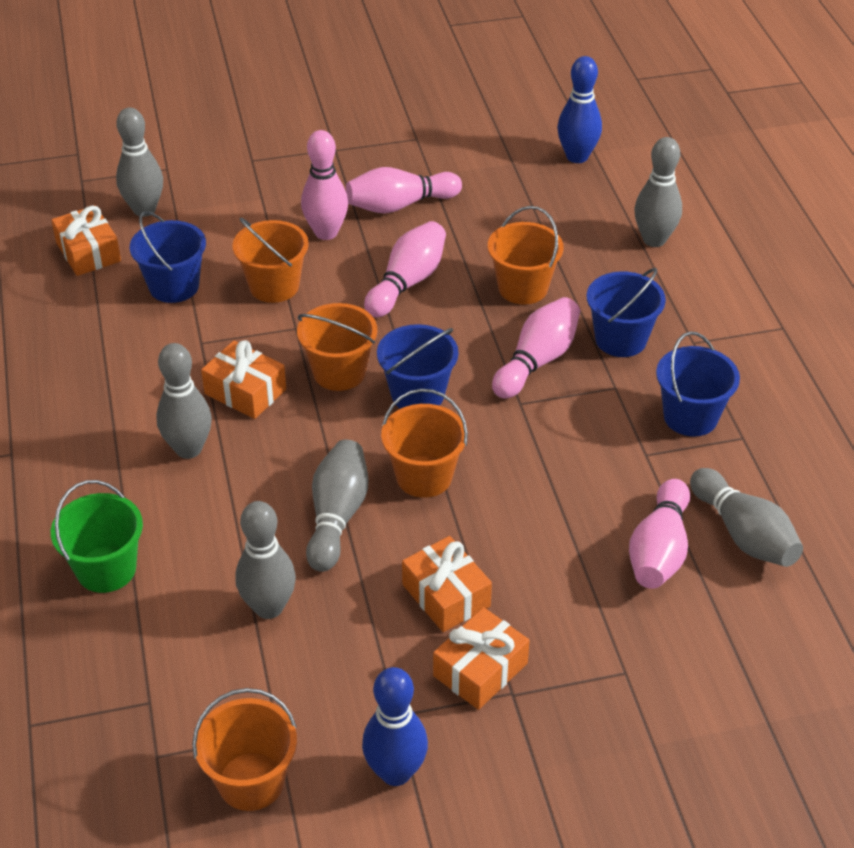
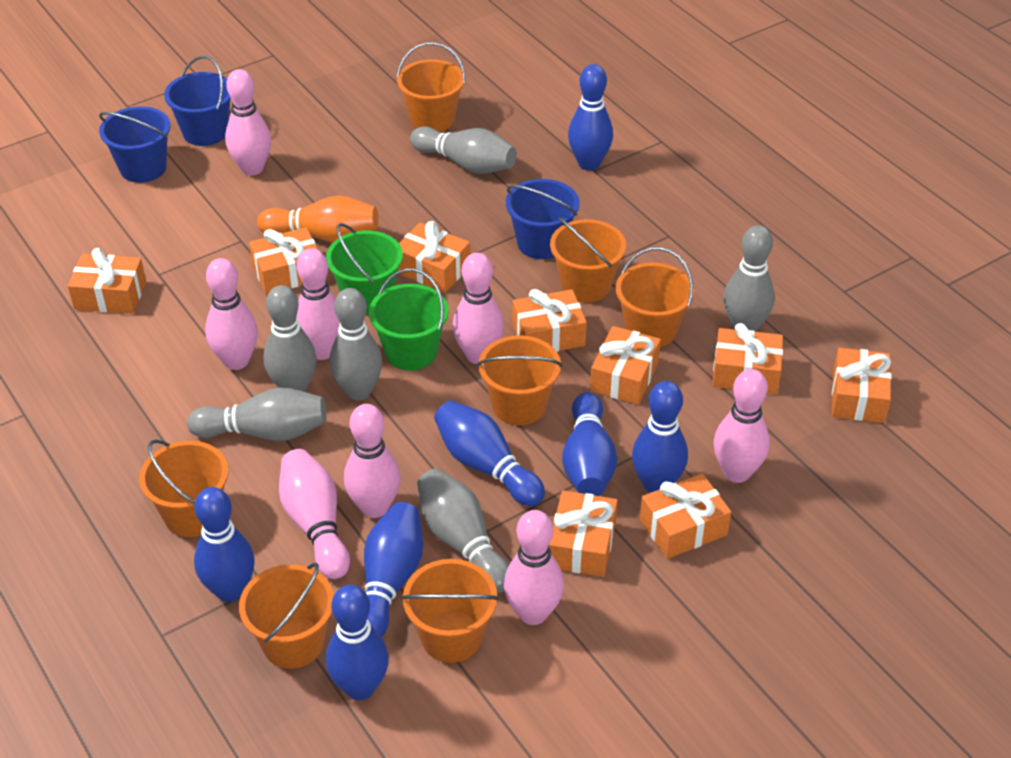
blue bowling pin: 2 -> 7
blue bucket: 4 -> 3
green bucket: 1 -> 2
orange bowling pin: 0 -> 1
orange bucket: 5 -> 7
orange gift: 4 -> 9
pink bowling pin: 5 -> 8

